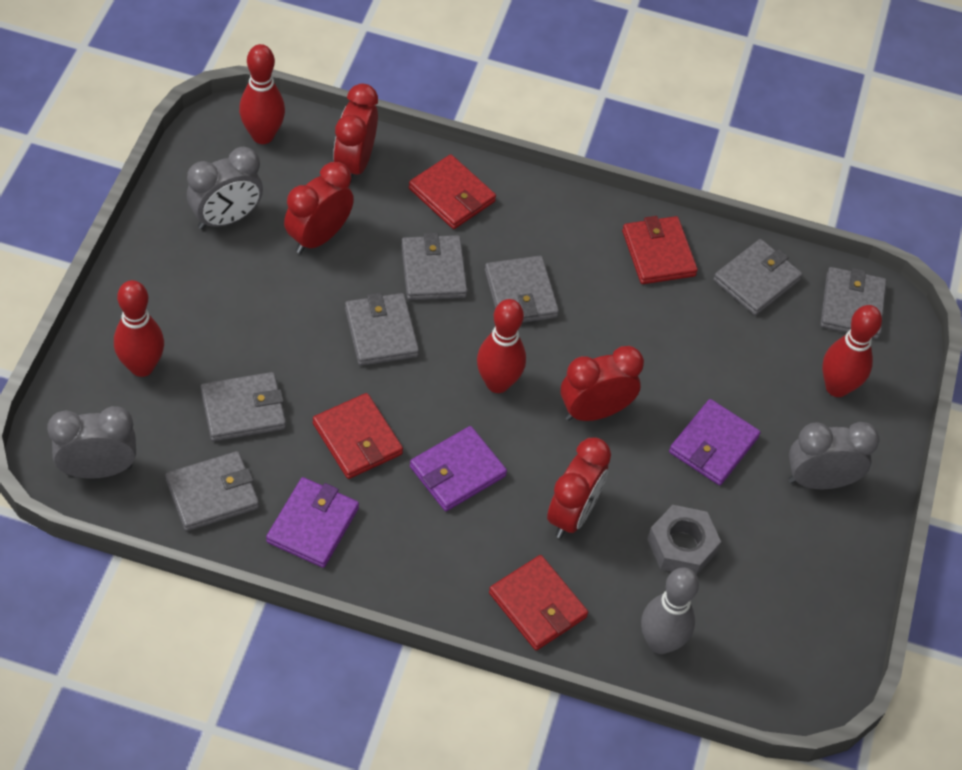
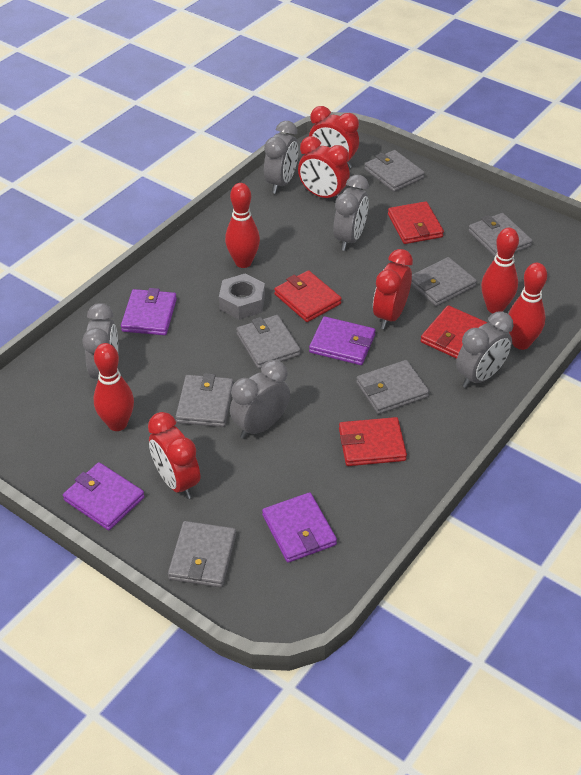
grey bowling pin: 1 -> 0
grey clock: 3 -> 5
purple wallet: 3 -> 4

